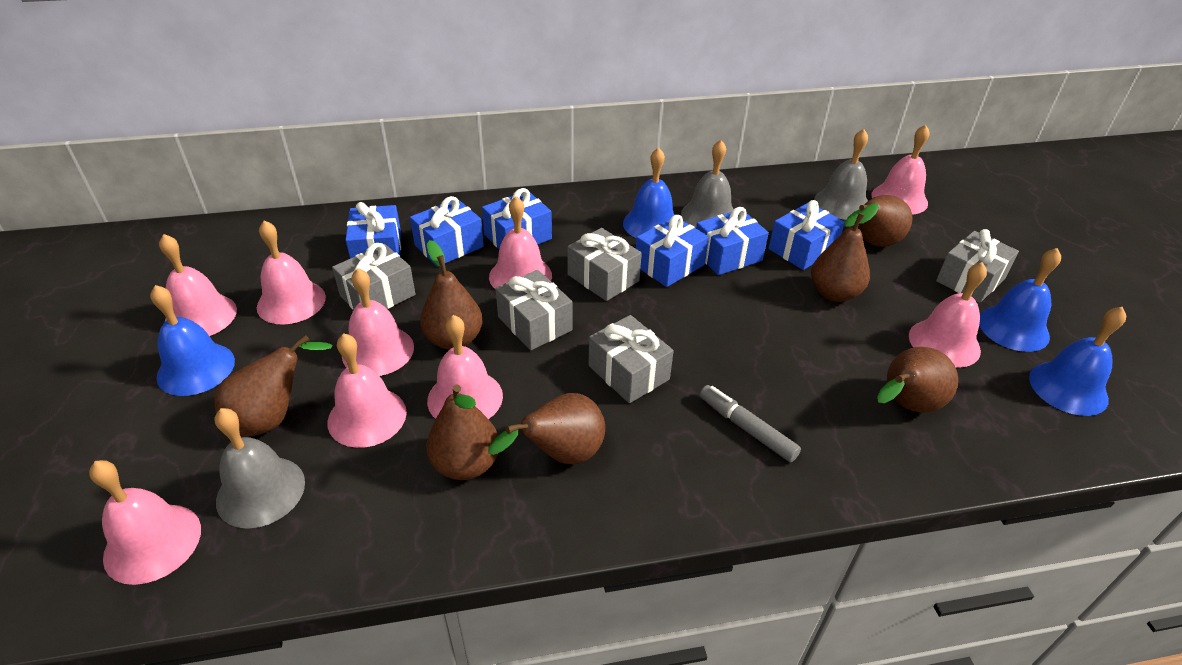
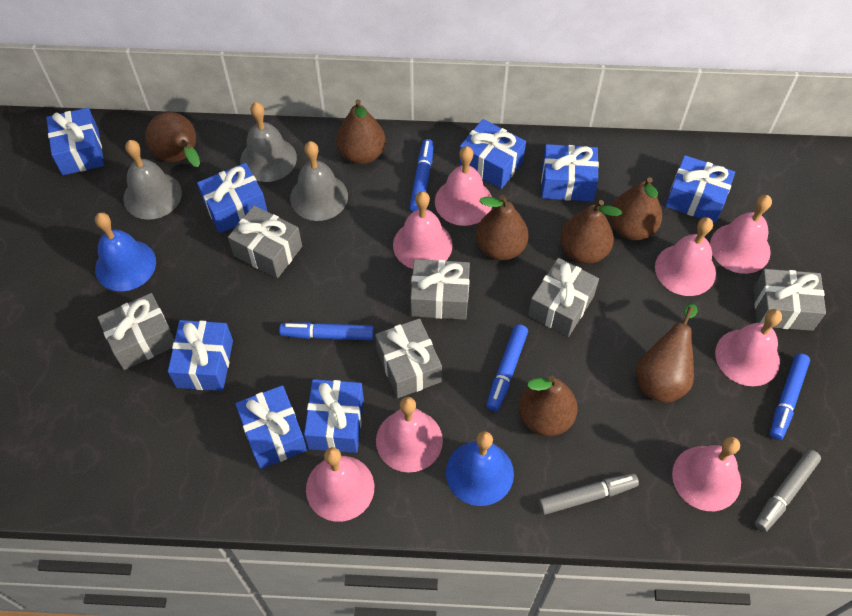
blue bell: 4 -> 2
blue gift: 6 -> 8
blue marker: 0 -> 4
grey gift: 5 -> 6
grey marker: 1 -> 2
pink bell: 9 -> 8

